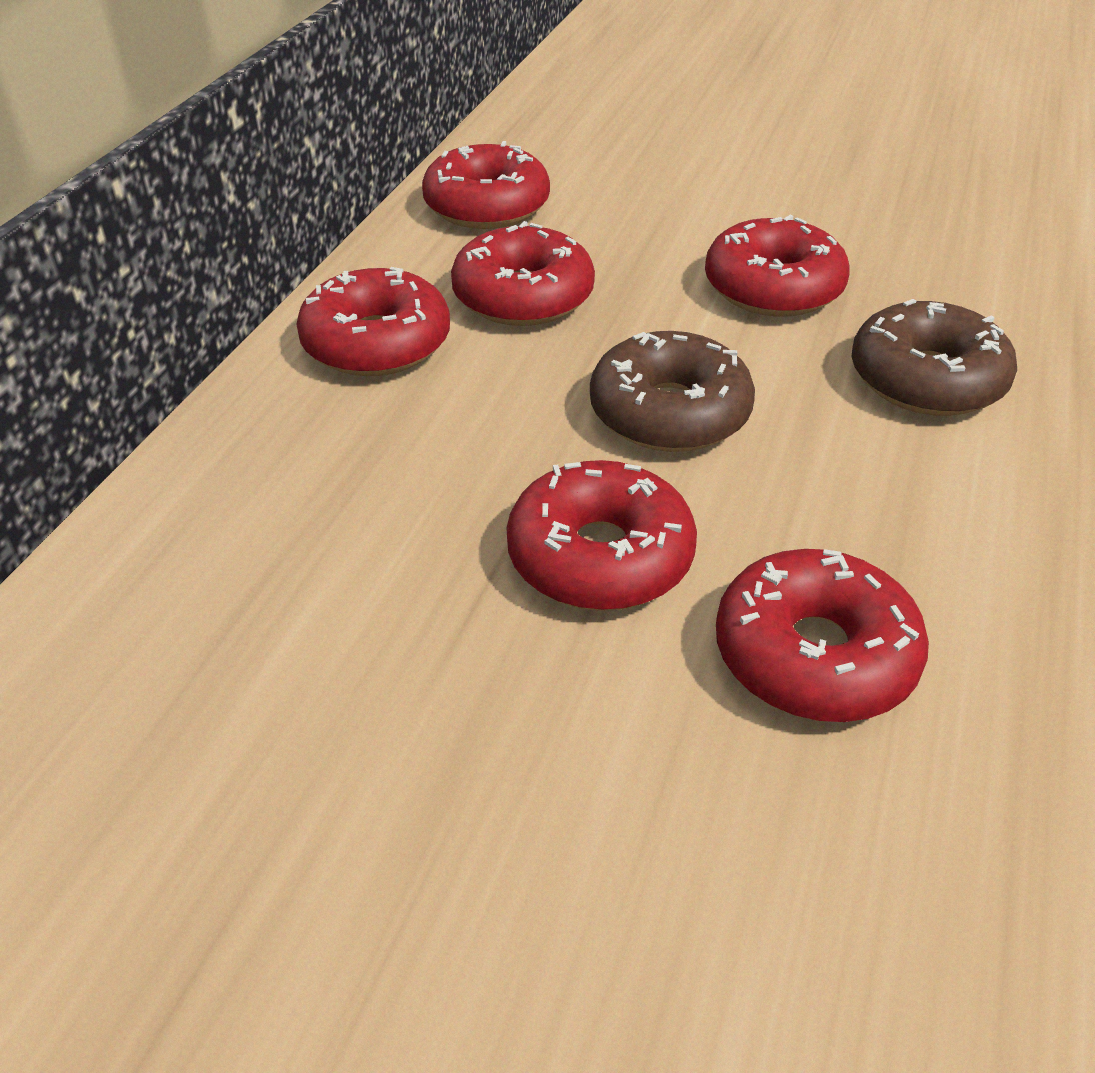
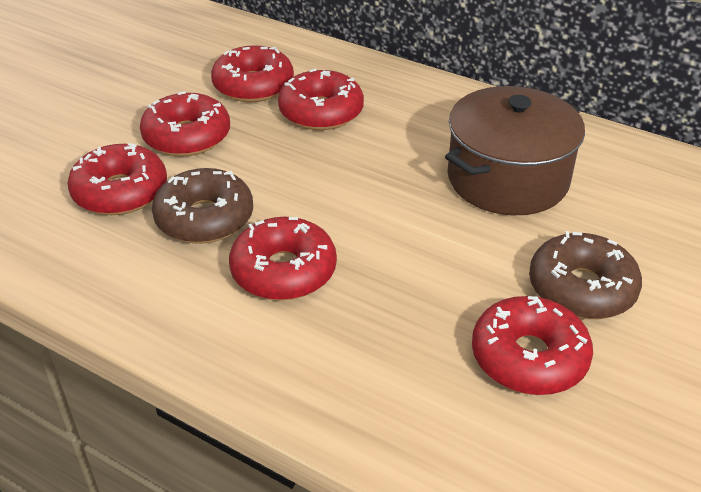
brown pot: 0 -> 1

